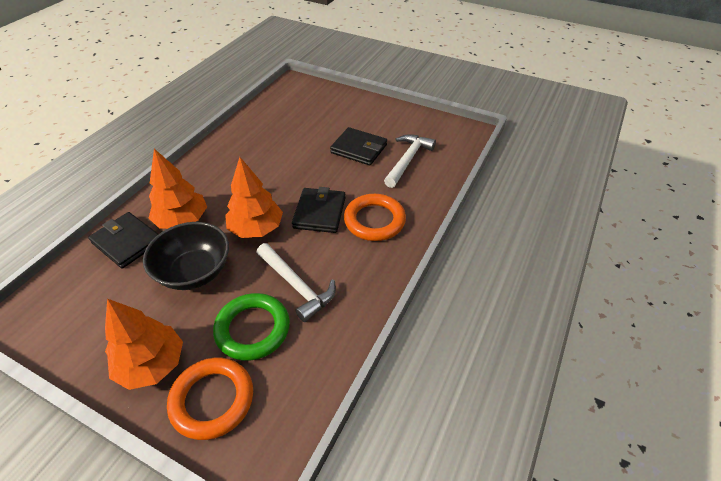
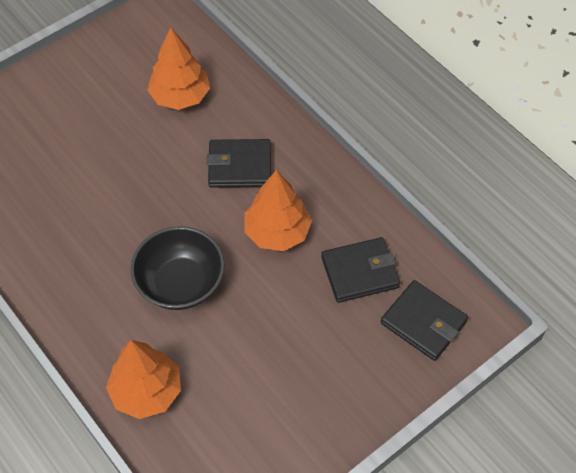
green ring: 1 -> 0
orange ring: 2 -> 0
white hammer: 2 -> 0

